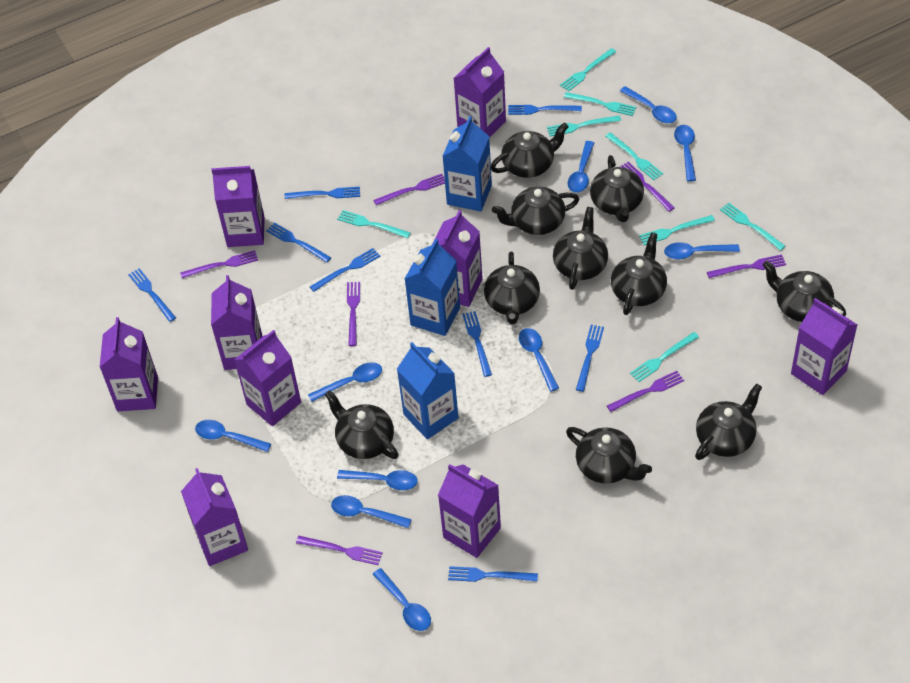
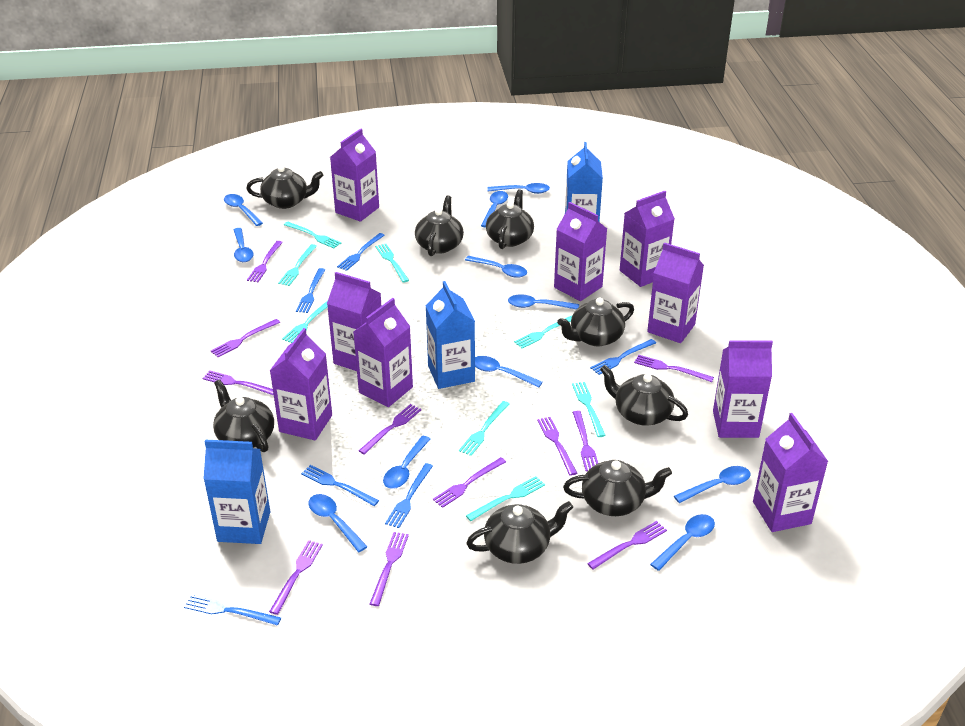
black teapot: 10 -> 8
blue fork: 8 -> 6
blue spoon: 10 -> 11
purple fork: 7 -> 11

